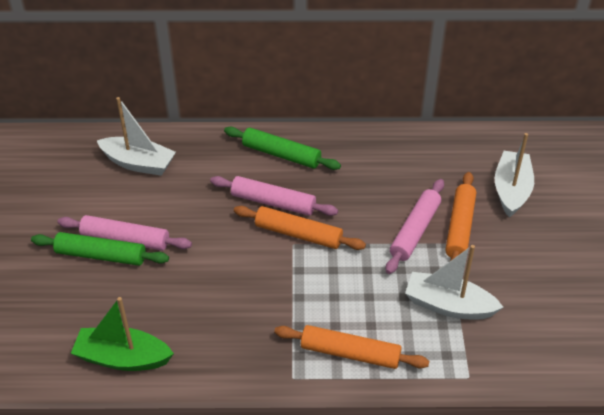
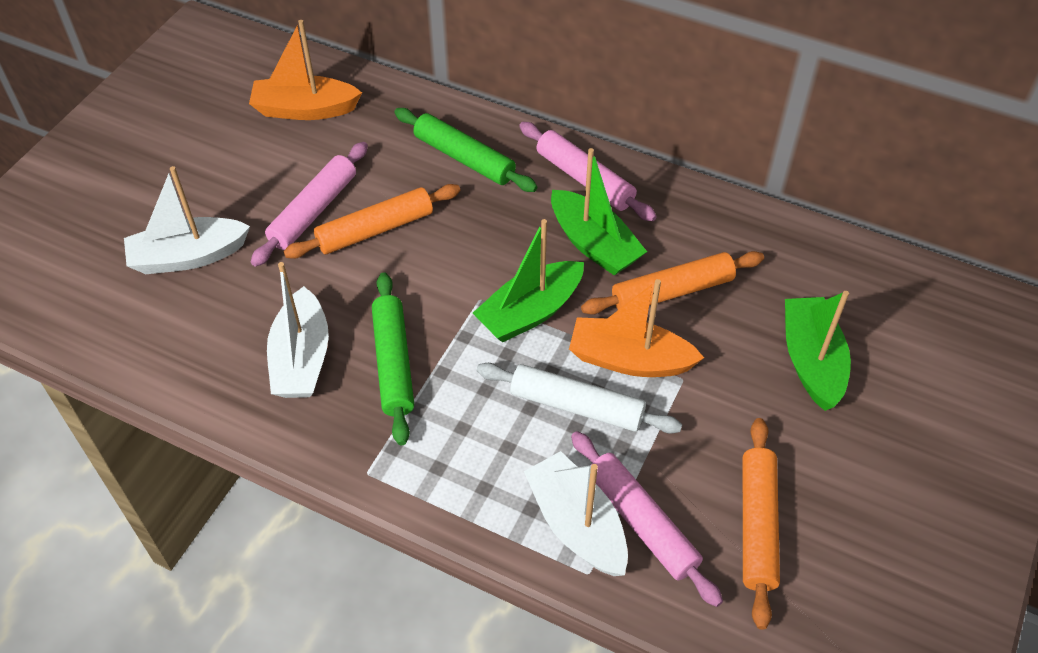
green boat: 1 -> 3
orange boat: 0 -> 2
white rolling pin: 0 -> 1

